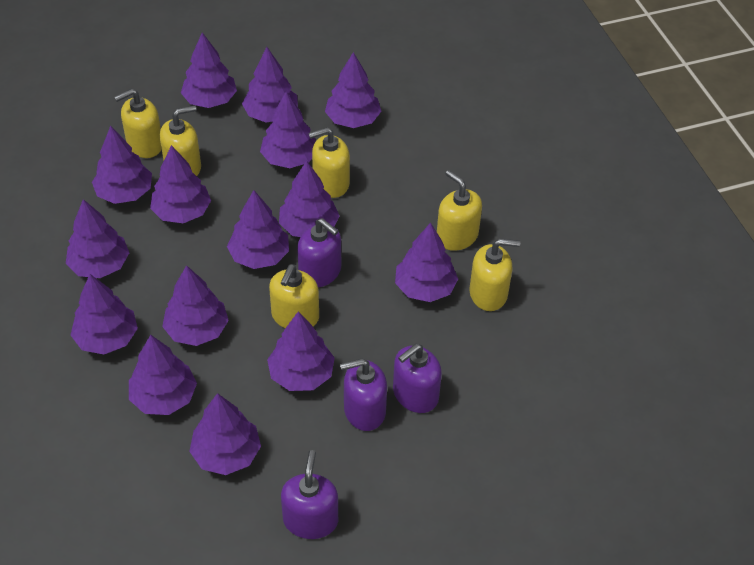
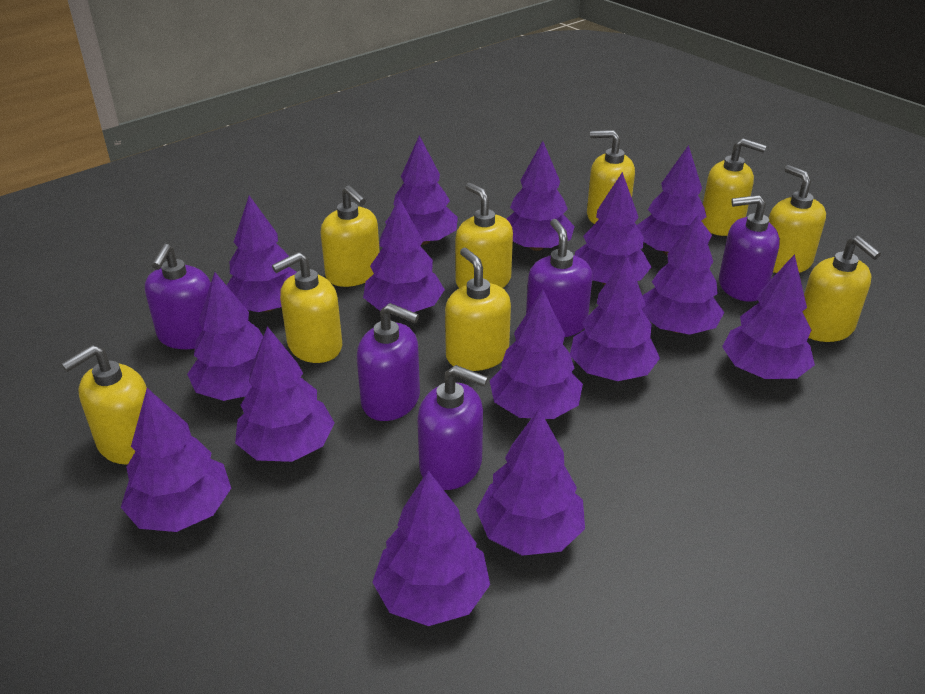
purple soap dispenser: 4 -> 5
yellow soap dispenser: 6 -> 9

